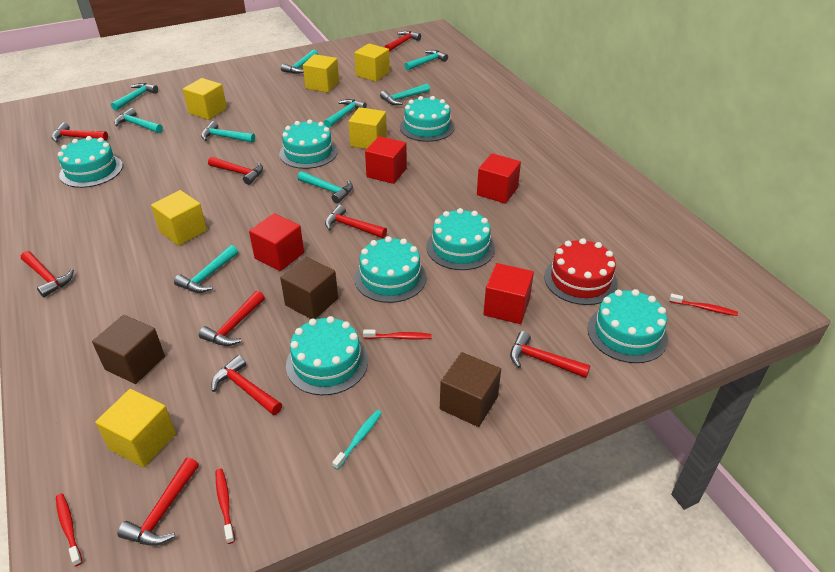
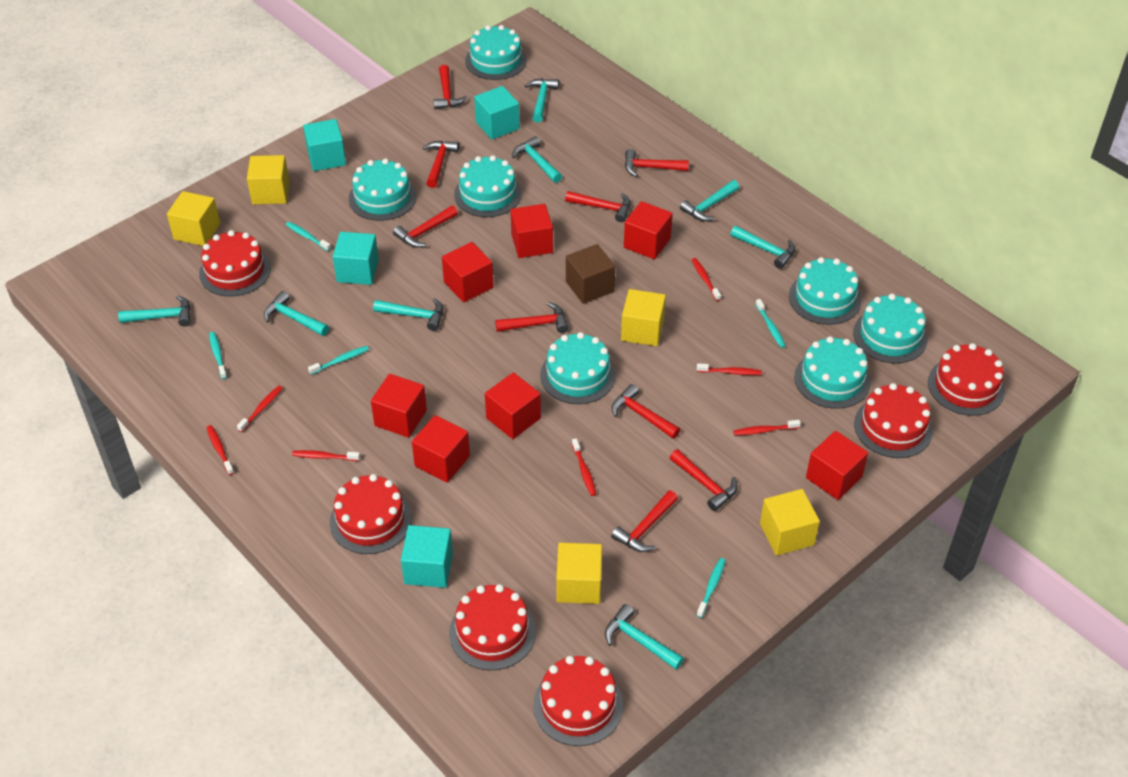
brown cube: 3 -> 1
red cake: 1 -> 6
red cube: 4 -> 7
red toothbrush: 4 -> 7
turquoise cube: 0 -> 4
turquoise hammer: 9 -> 8
turquoise toothbrush: 1 -> 5
yellow cube: 6 -> 5

